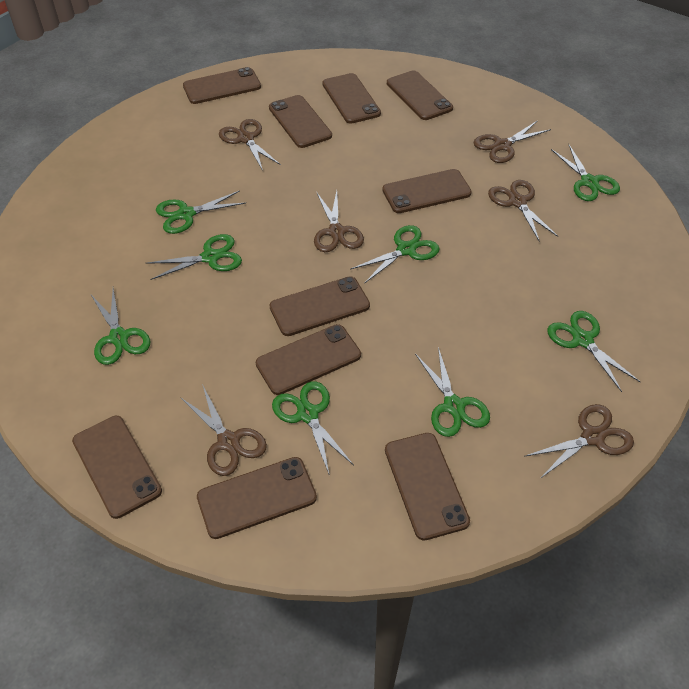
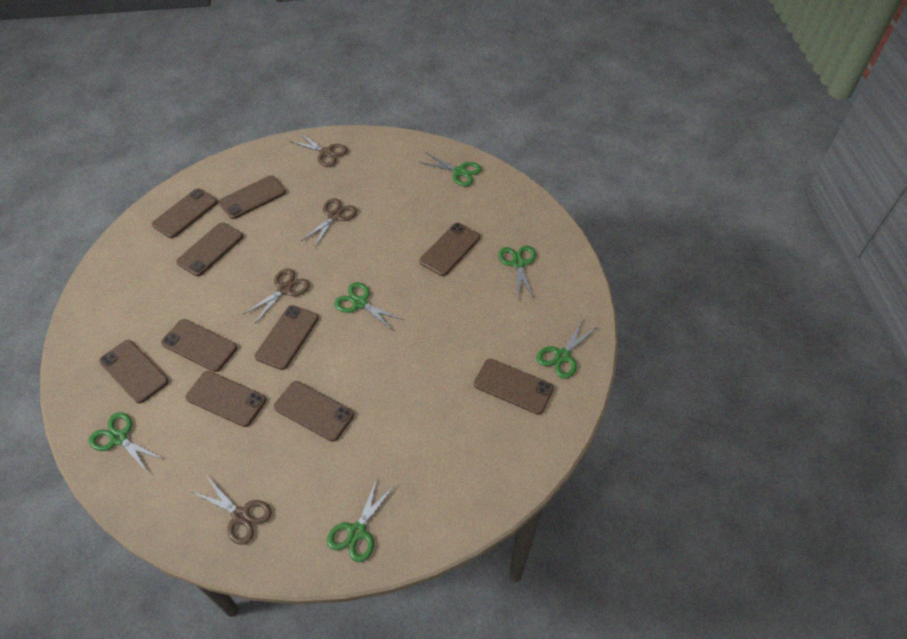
brown scissors: 6 -> 4
green scissors: 8 -> 6

